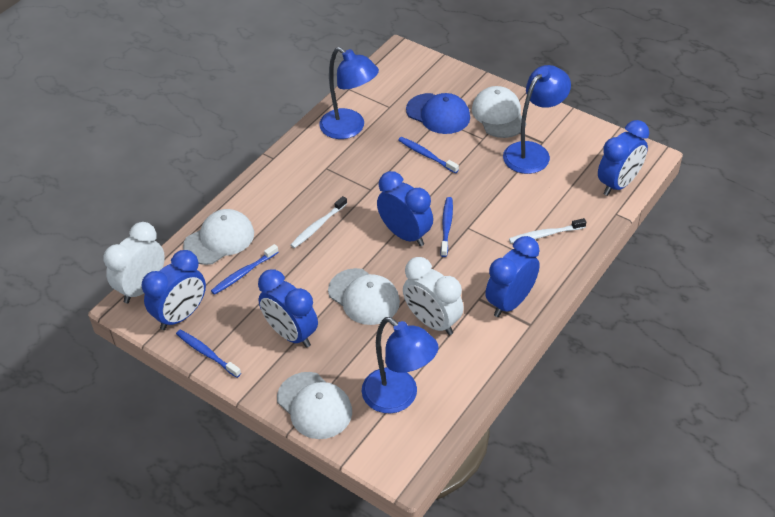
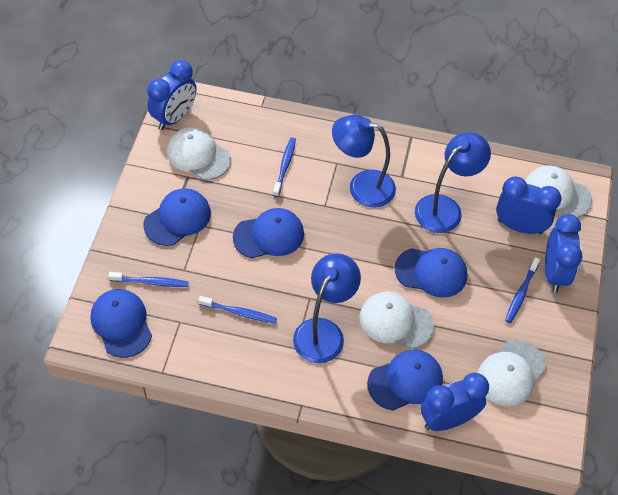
blue cap: 1 -> 5
blue clock: 5 -> 4
white clock: 2 -> 0
white toothbrush: 2 -> 0

